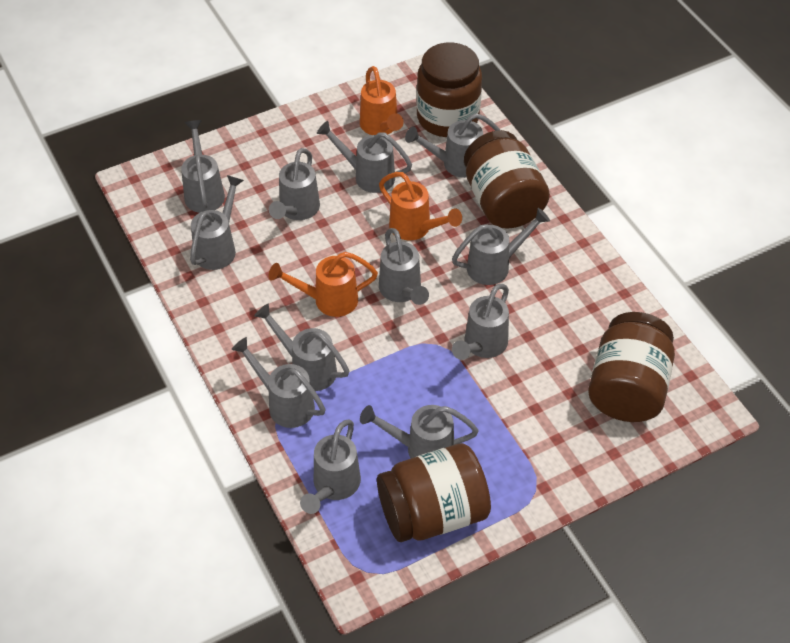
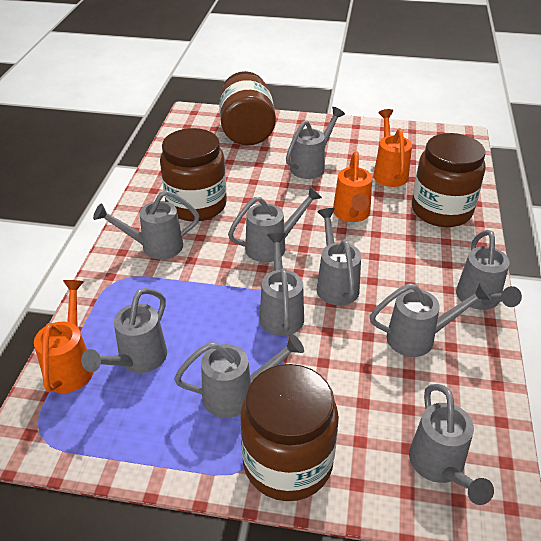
grey watering can: 12 -> 10

